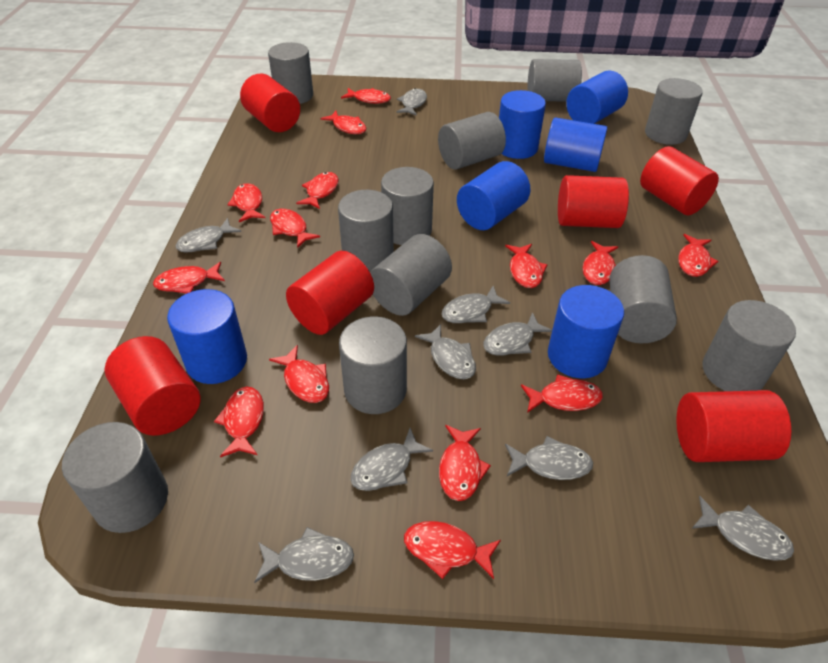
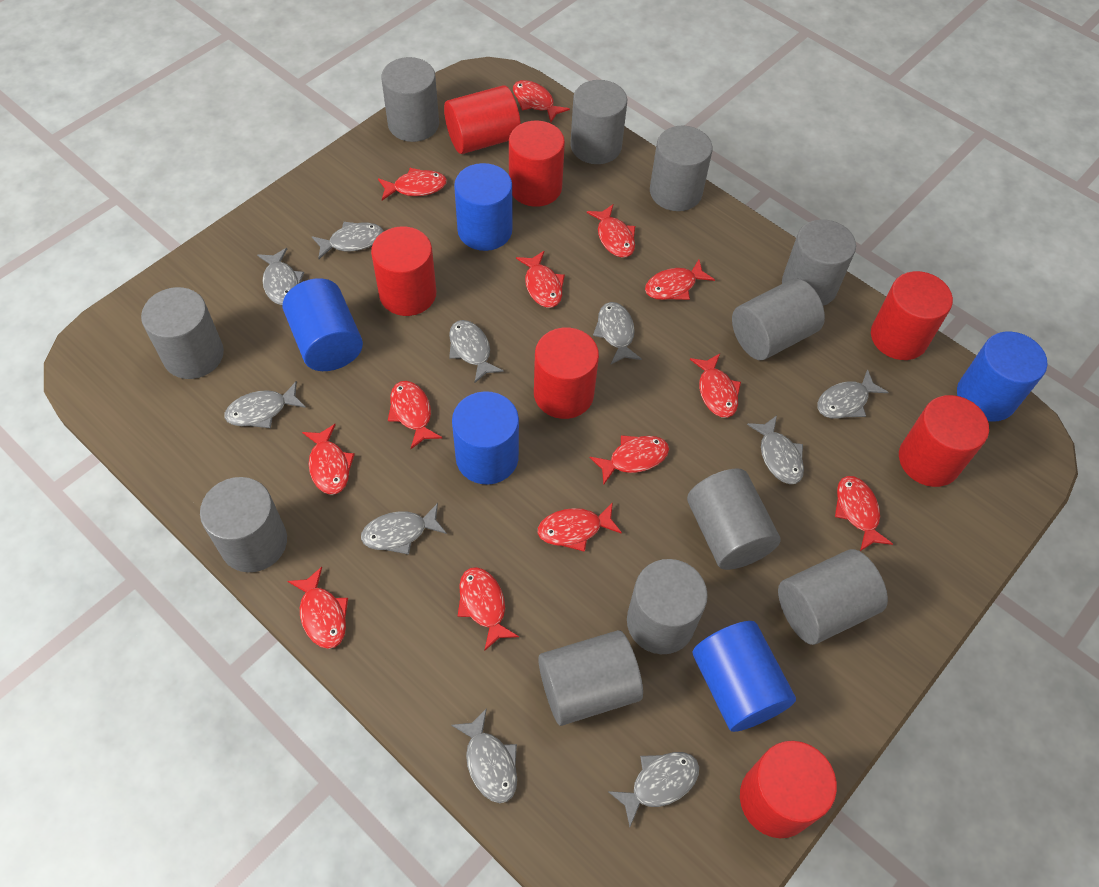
blue cylinder: 6 -> 5
grey fish: 9 -> 10
red cylinder: 6 -> 7
red fish: 14 -> 13

